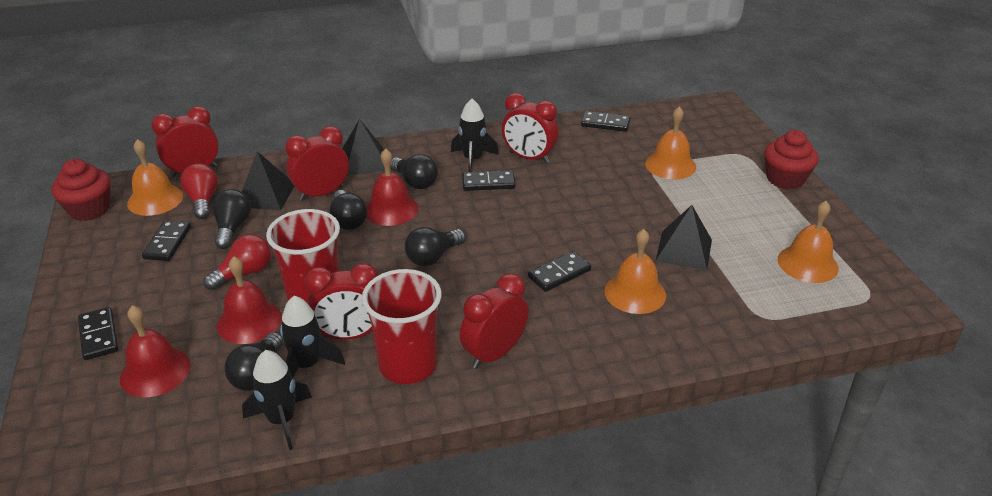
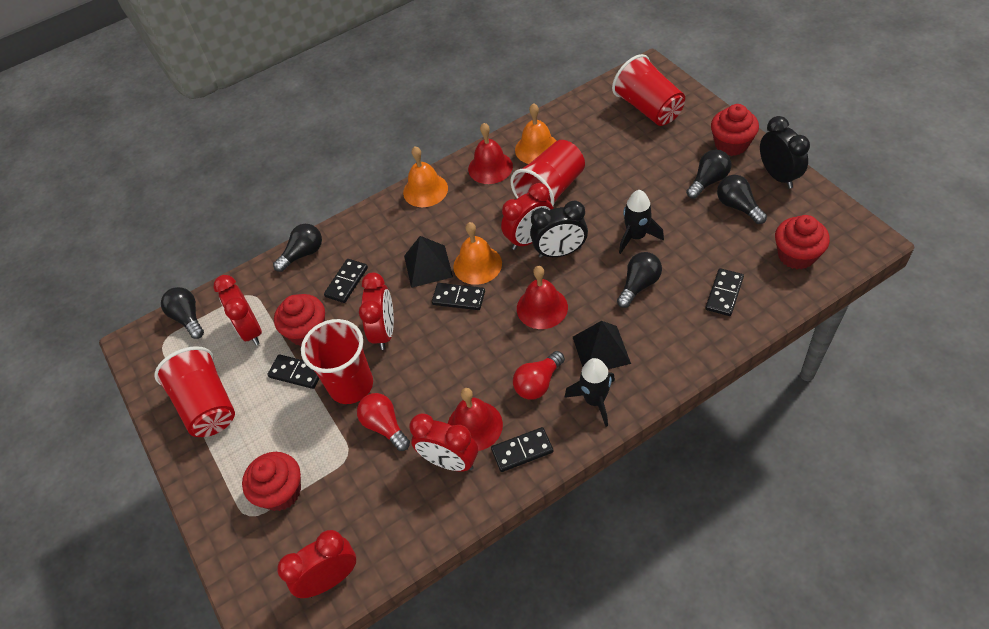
black clock: 0 -> 2
black pyramid: 3 -> 2
black rocket: 3 -> 2
orange bell: 4 -> 3
red cup: 2 -> 4
red cupcake: 2 -> 4

